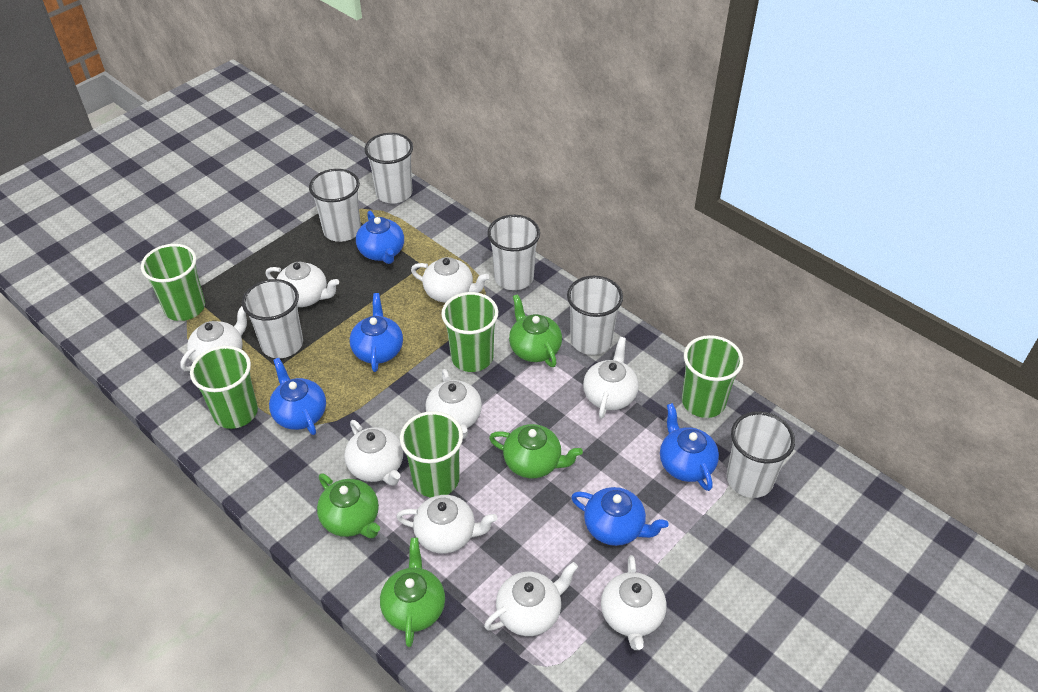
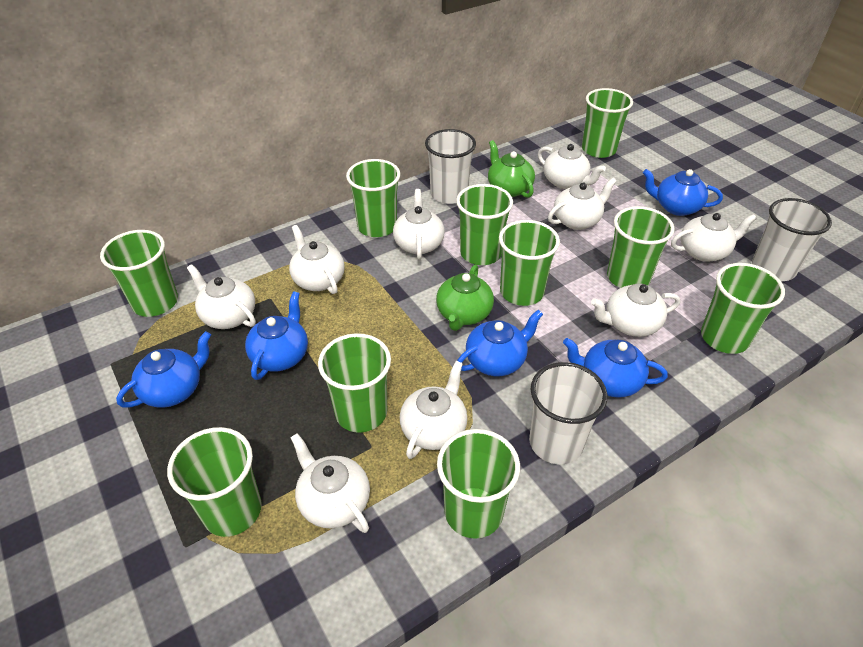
green cup: 5 -> 10
green teapot: 4 -> 2
white cup: 6 -> 3

